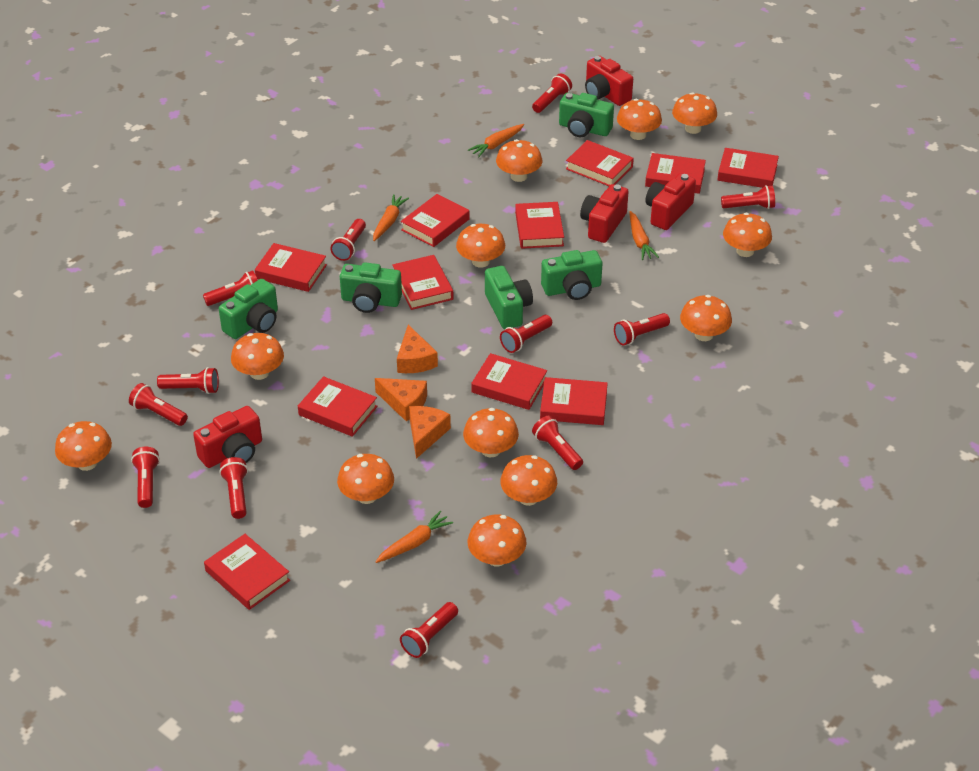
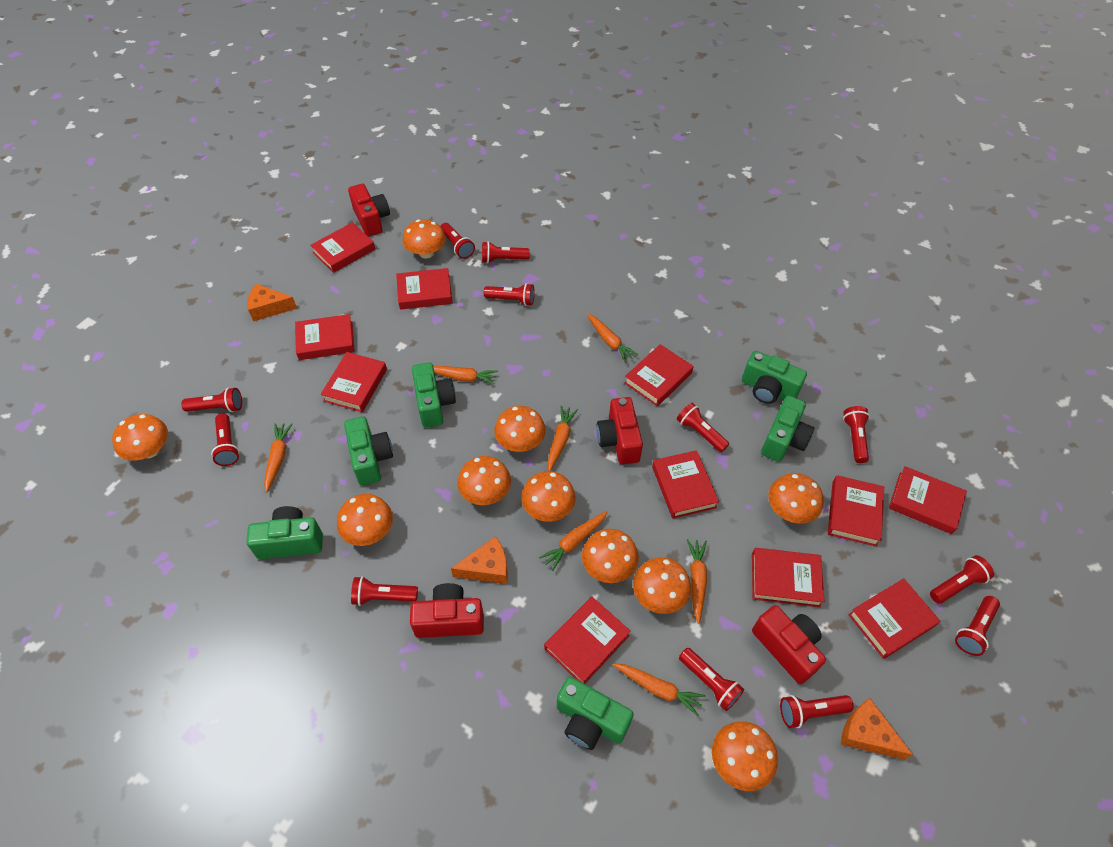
green camera: 5 -> 6
orange carrot: 4 -> 7
orange mushroom: 12 -> 10

